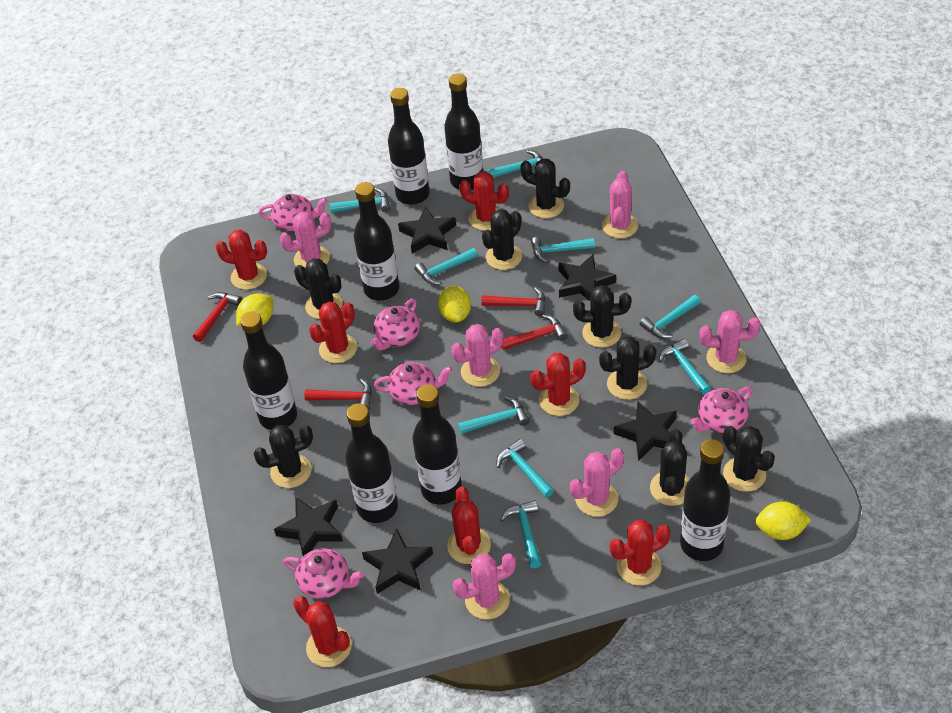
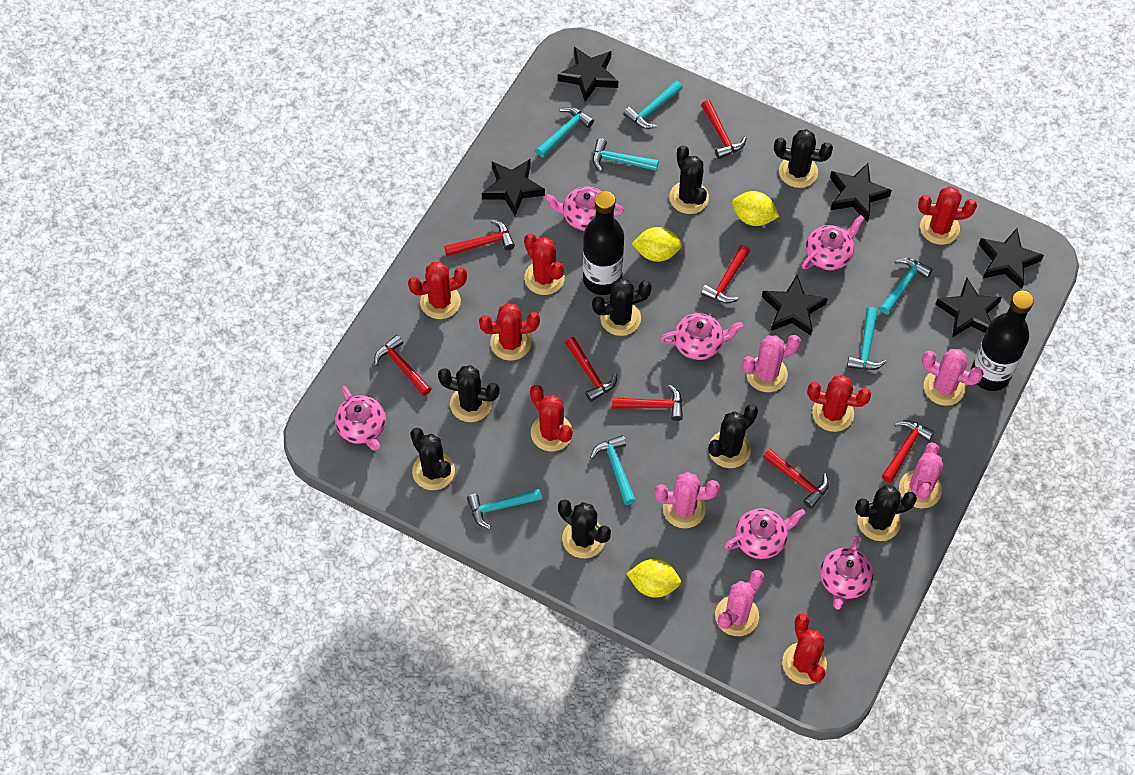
black bottle: 7 -> 2
black star: 5 -> 6
pink cactus: 6 -> 5
pink teapot: 5 -> 6
red hammer: 4 -> 8
turquoise hammer: 9 -> 7

